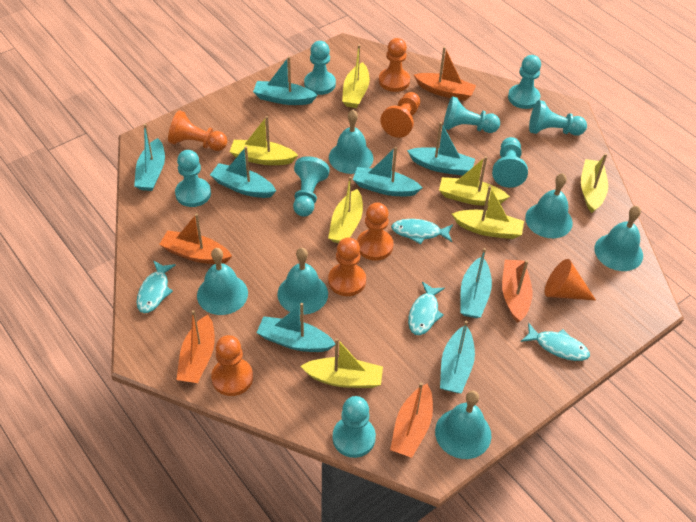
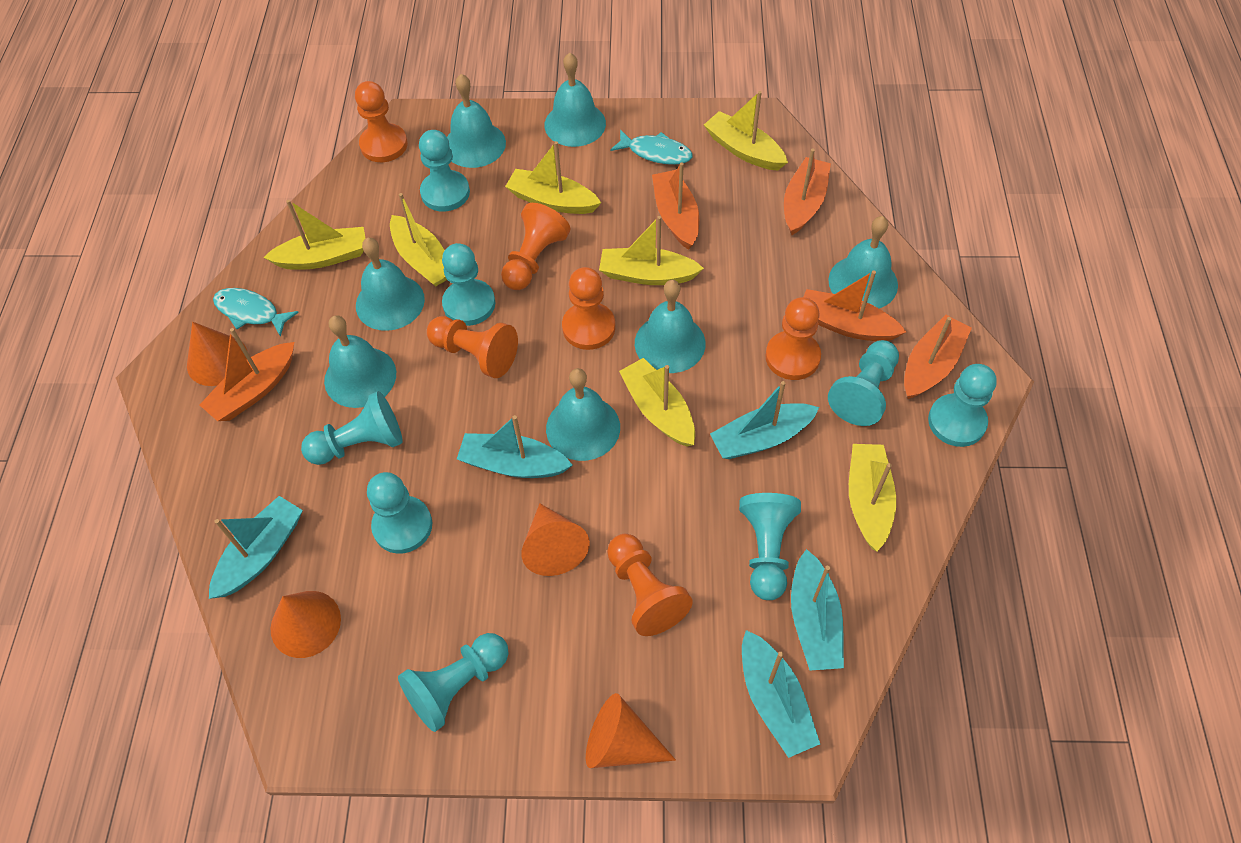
orange cone: 1 -> 4
turquoise bell: 6 -> 7
turquoise boat: 8 -> 5
turquoise fish: 4 -> 2

